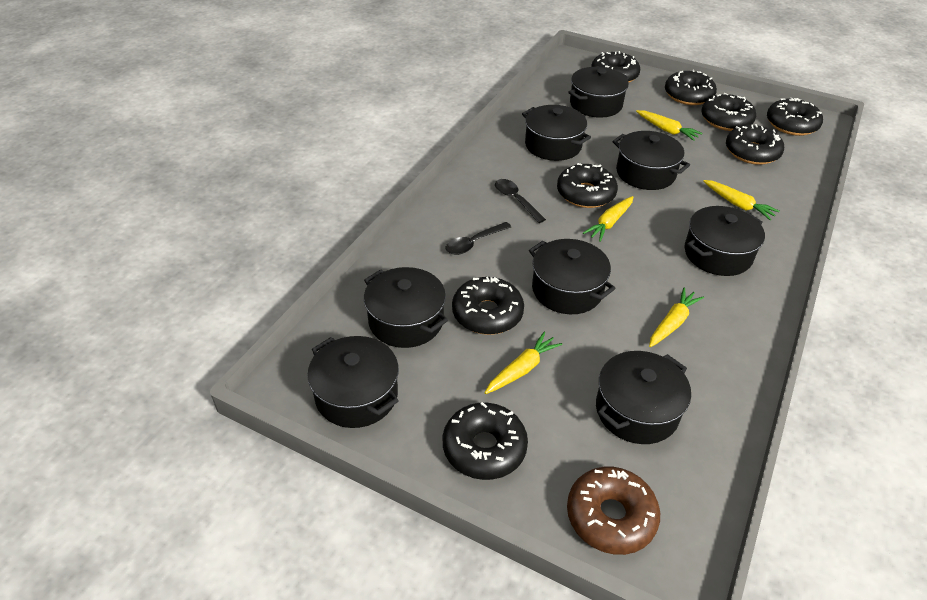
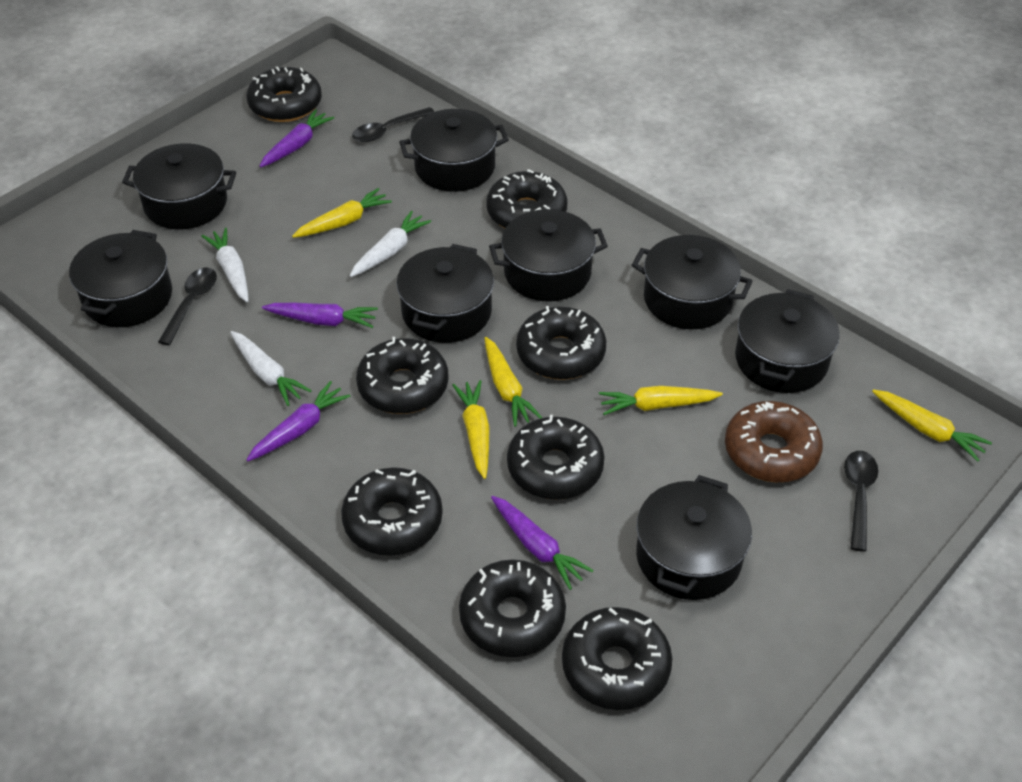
black spoon: 2 -> 3
purple carrot: 0 -> 4
white carrot: 0 -> 3

